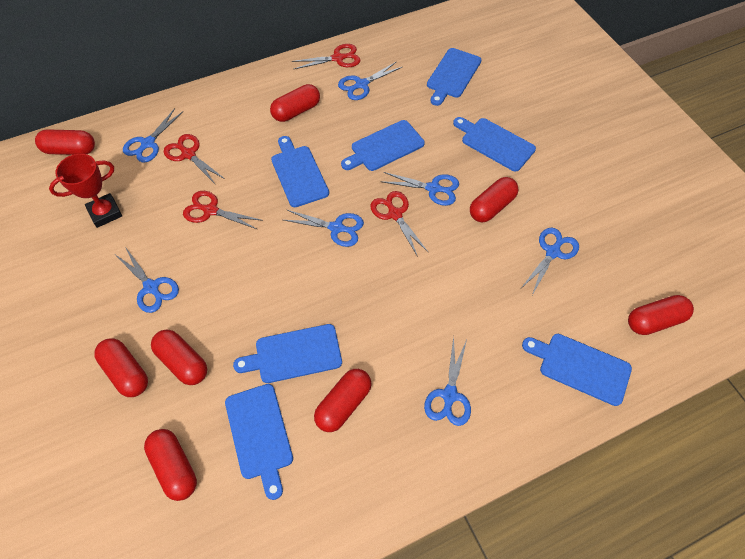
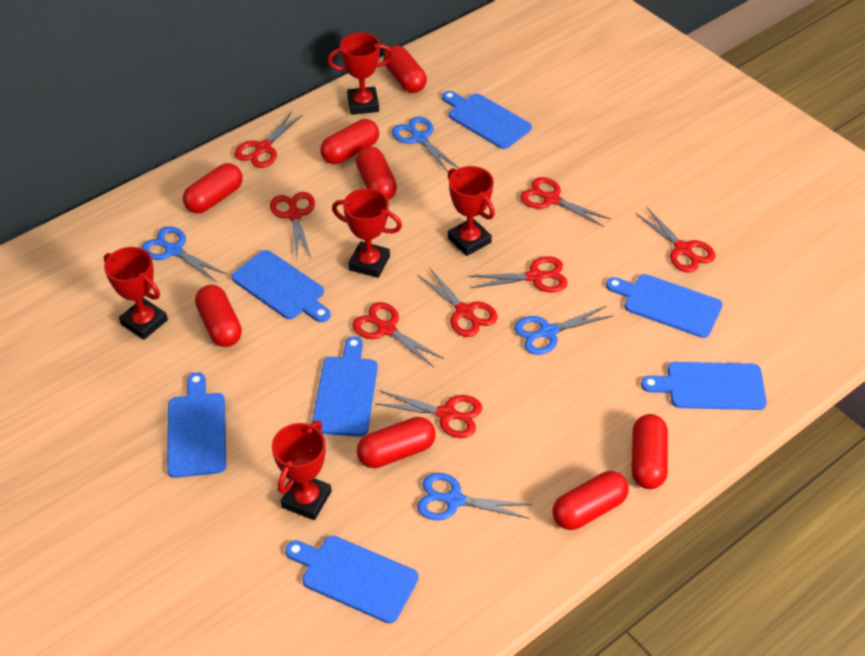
blue scissors: 7 -> 4
red scissors: 4 -> 8
red trophy: 1 -> 5

